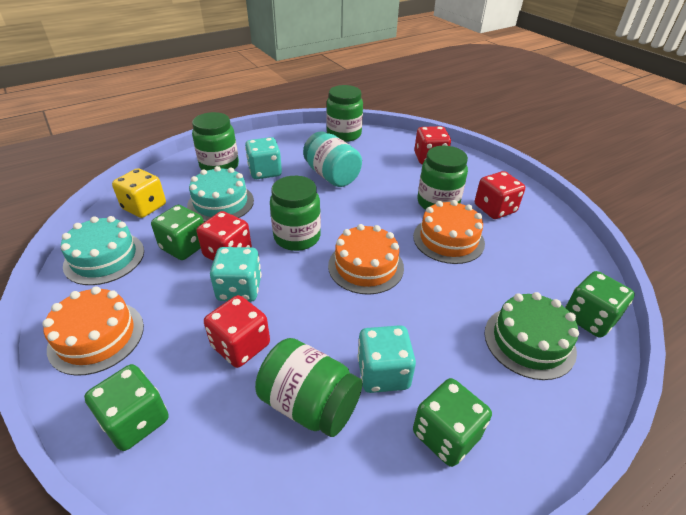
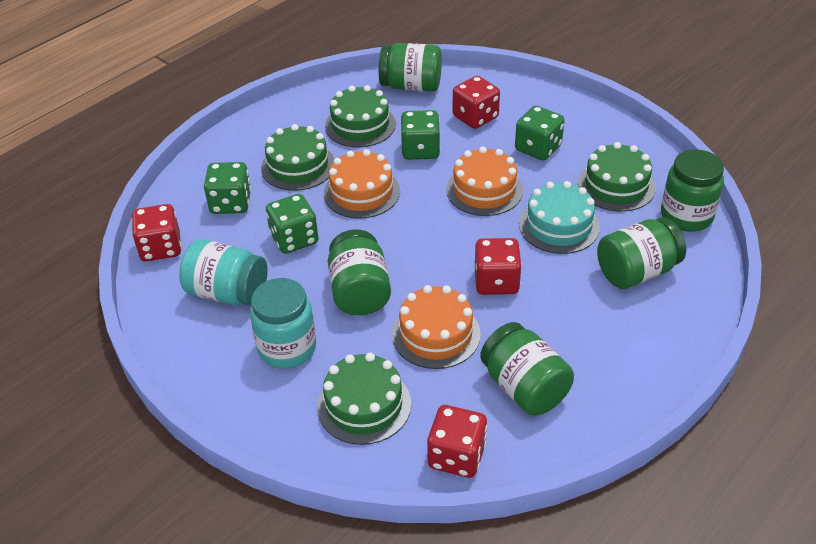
green cake: 1 -> 4
turquoise cake: 2 -> 1
turquoise dice: 3 -> 0
turquoise jar: 1 -> 2
yellow dice: 1 -> 0

